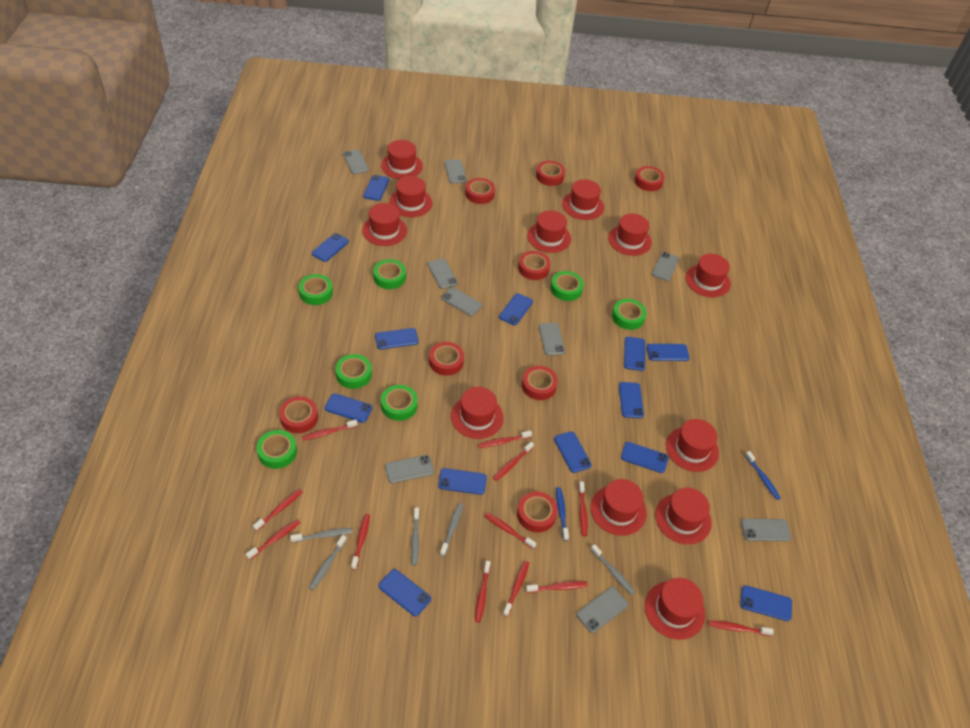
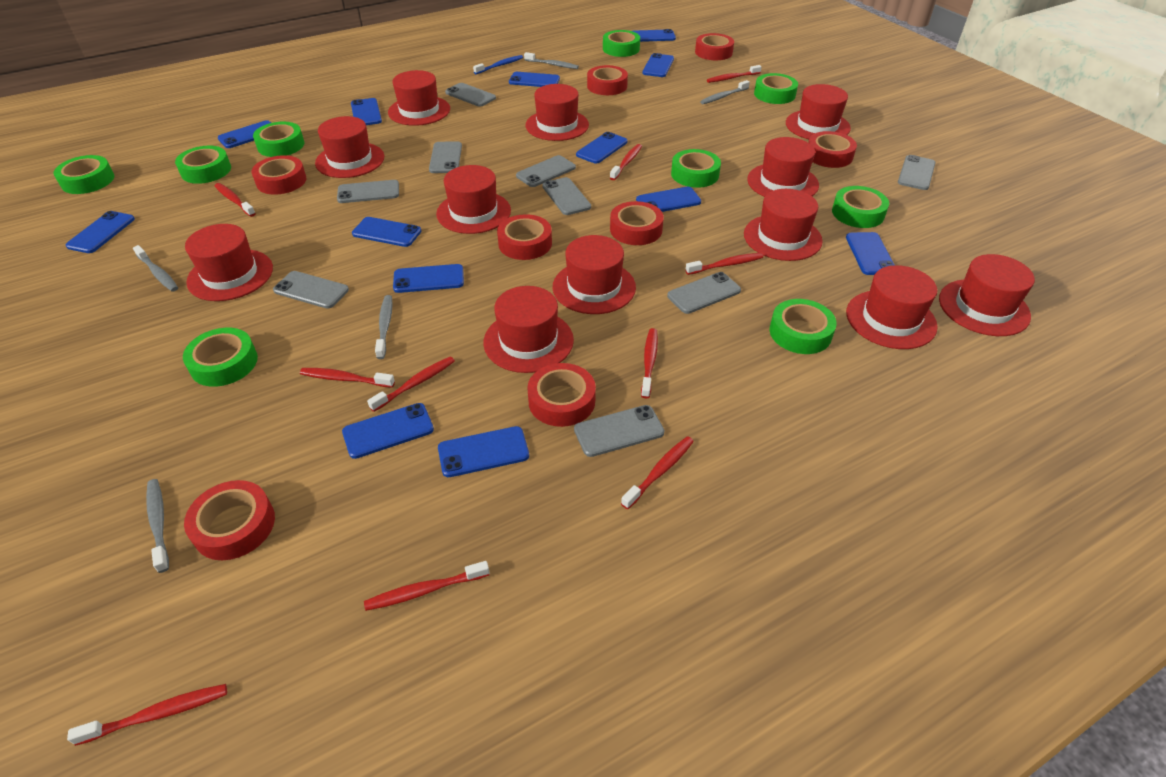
blue toothbrush: 2 -> 1
green tape: 7 -> 9
red toothbrush: 12 -> 10

